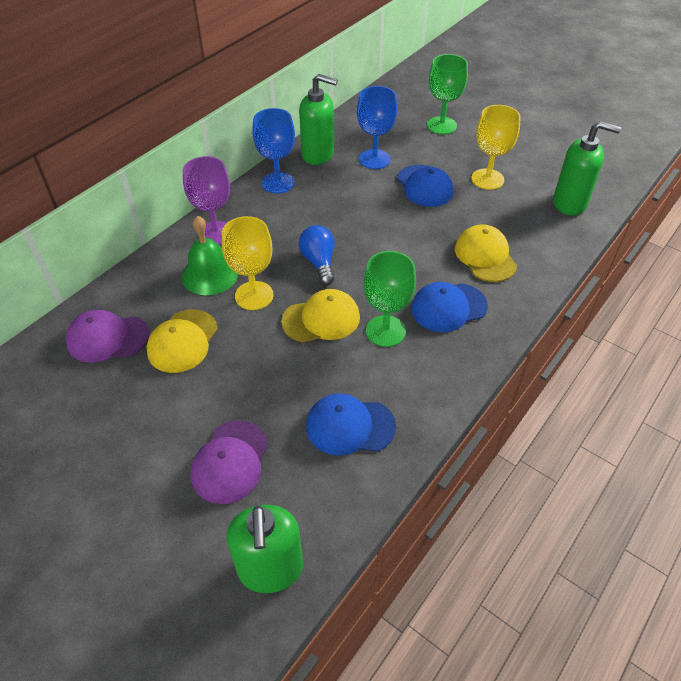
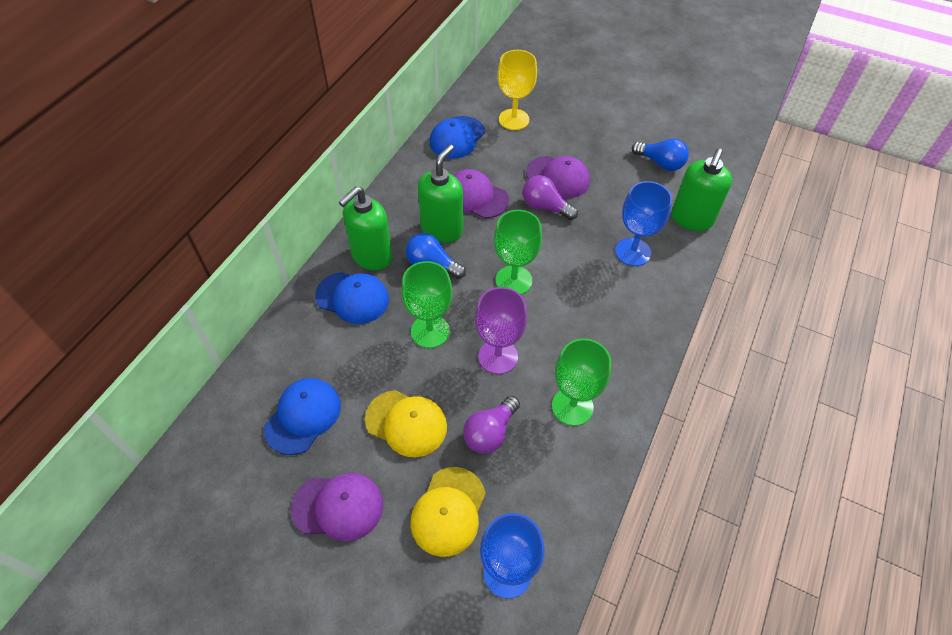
blue light bulb: 1 -> 2
green bell: 1 -> 0
green goblet: 2 -> 3
purple cap: 2 -> 3
purple light bulb: 0 -> 2
yellow cap: 3 -> 2
yellow goblet: 2 -> 1

